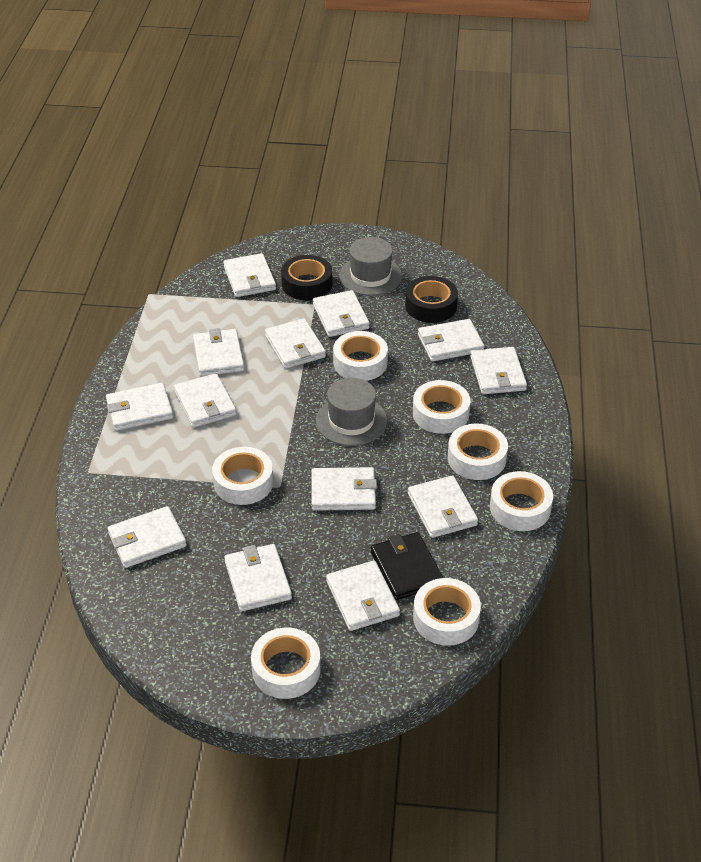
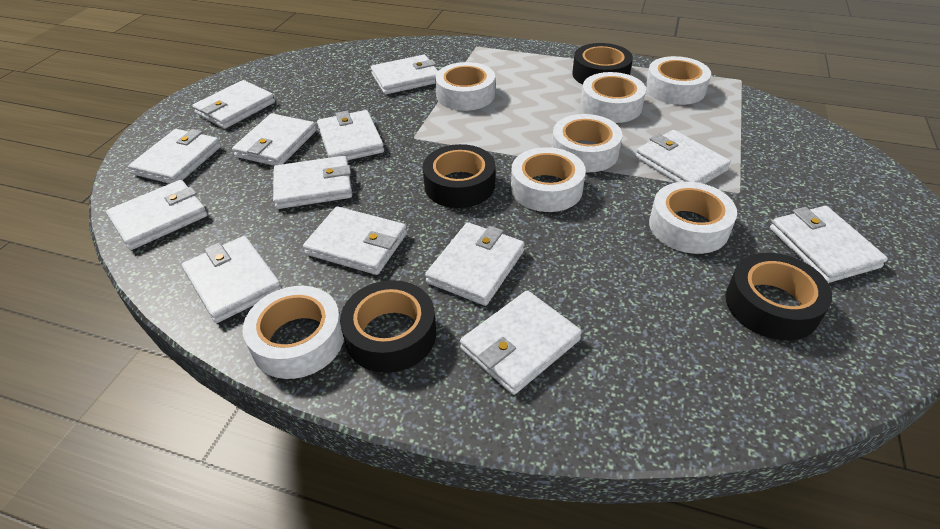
black tape: 2 -> 4
black wallet: 1 -> 0
grey hat: 2 -> 0

